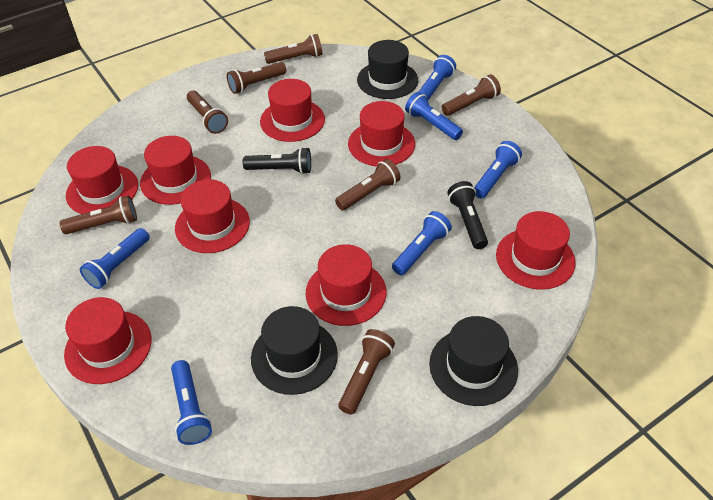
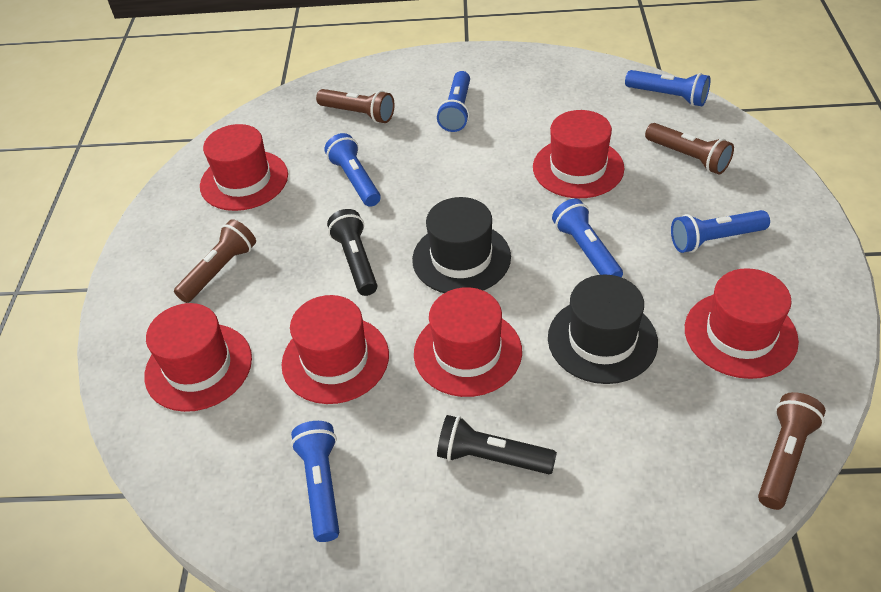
black hat: 3 -> 2
brown flashlight: 7 -> 4
red hat: 8 -> 6

